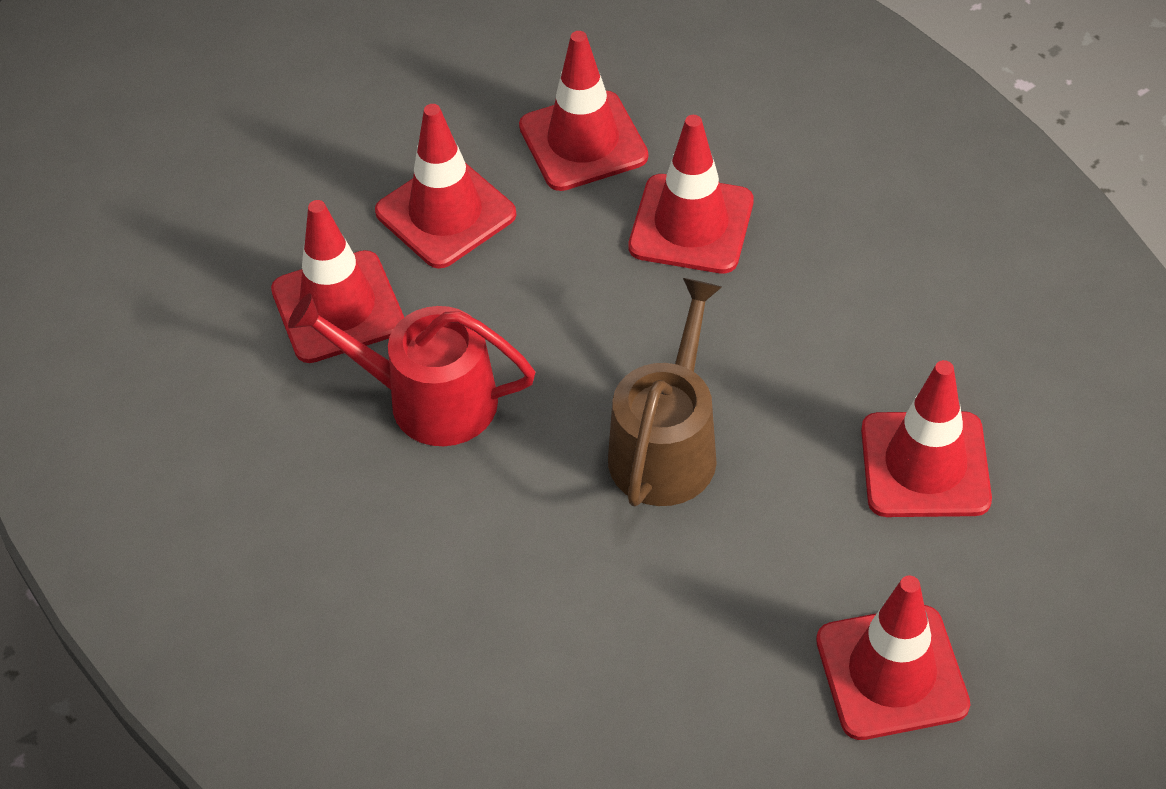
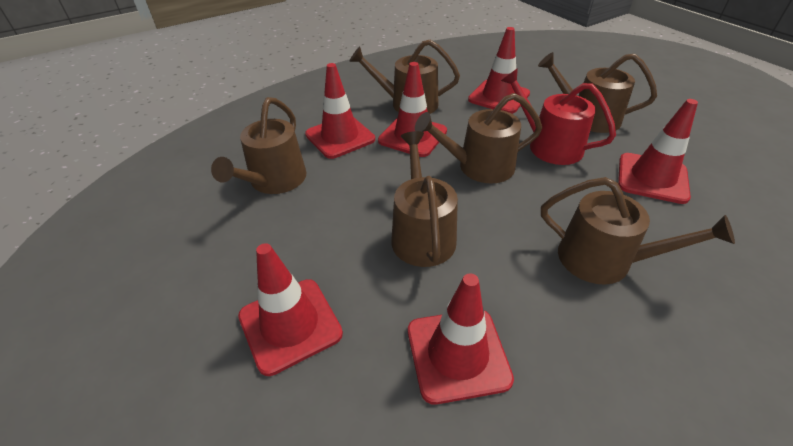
brown watering can: 1 -> 6

